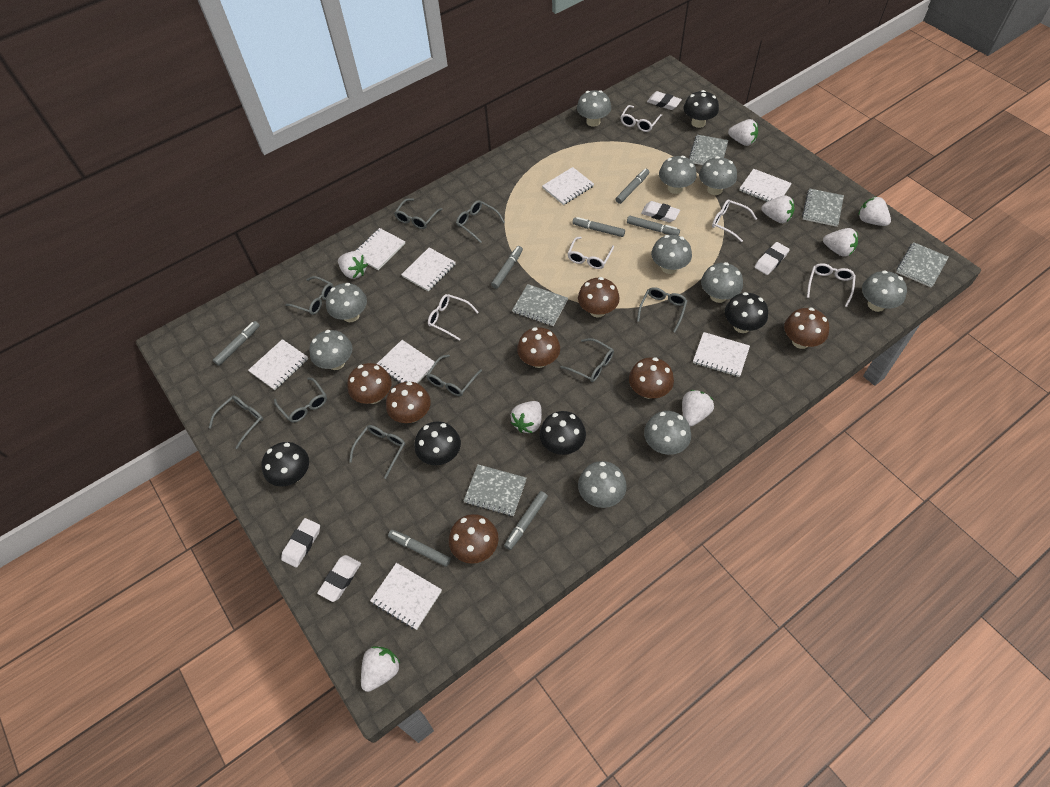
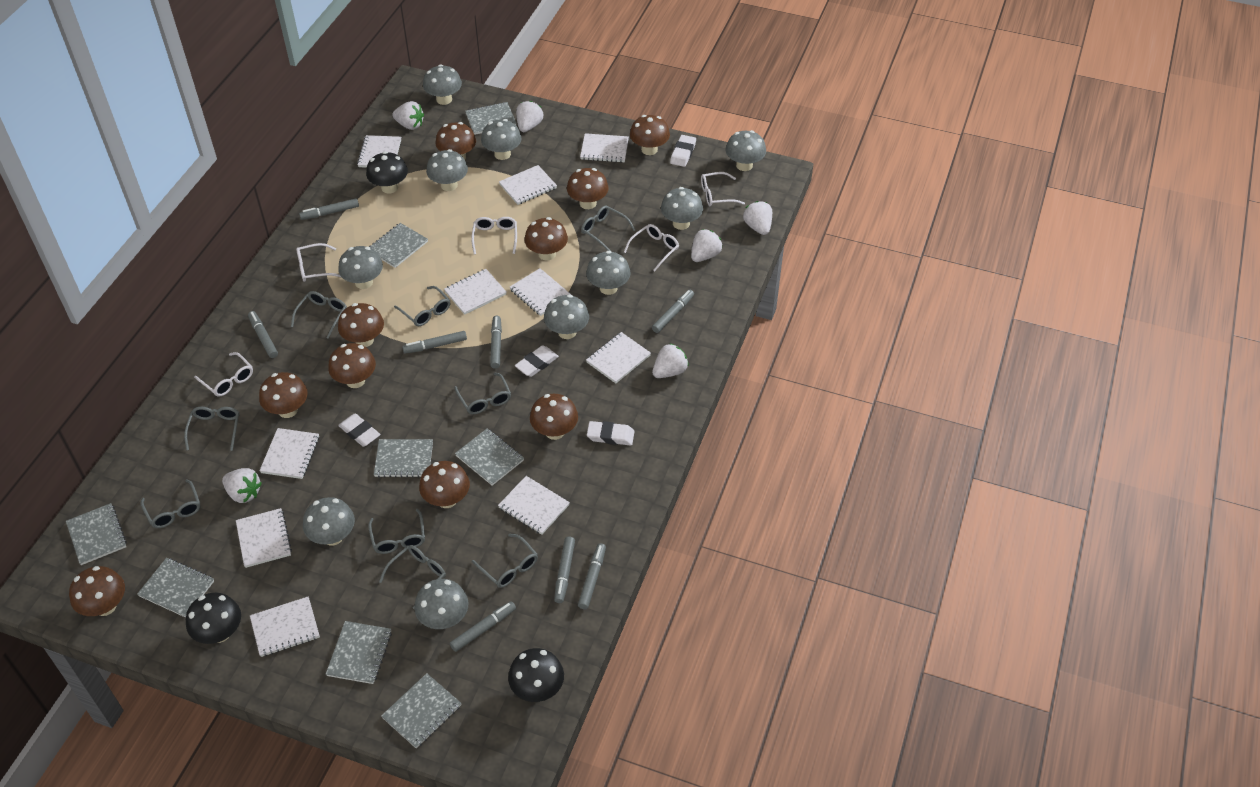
black mushroom: 5 -> 3
brown mushroom: 7 -> 10
grey marker: 7 -> 8
grey notebook: 5 -> 8
white eraser: 5 -> 4
white notebook: 8 -> 10
white strawberry: 8 -> 6

